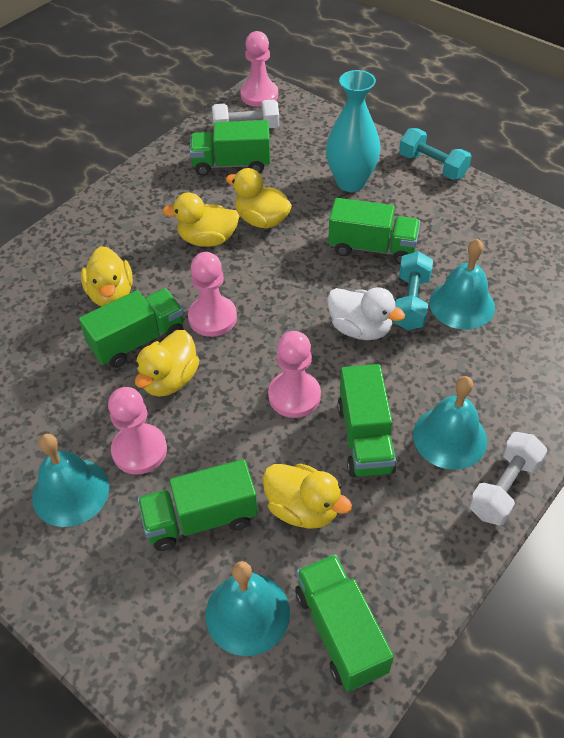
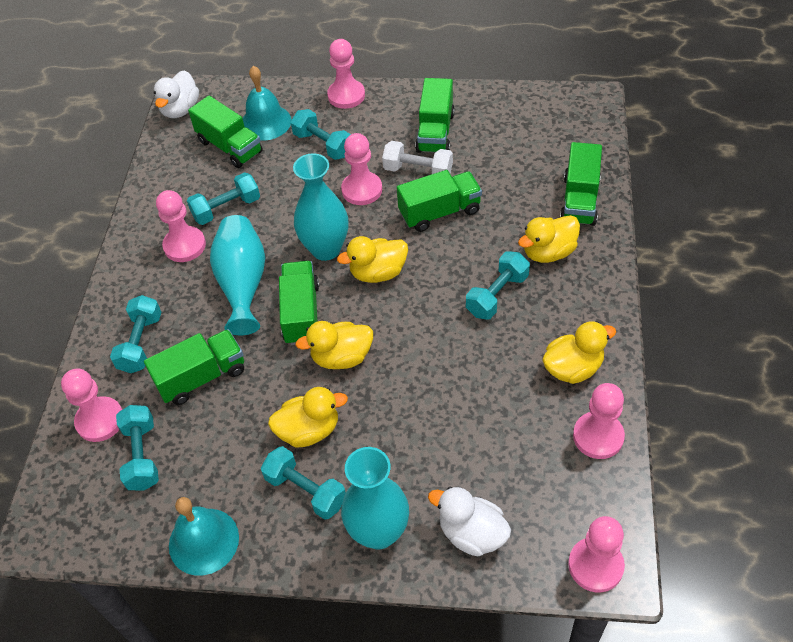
pink pawn: 4 -> 6
turquoise bell: 4 -> 2
turquoise dumbbell: 2 -> 6
turquoise vase: 1 -> 3
white duck: 1 -> 2
white dumbbell: 2 -> 1

